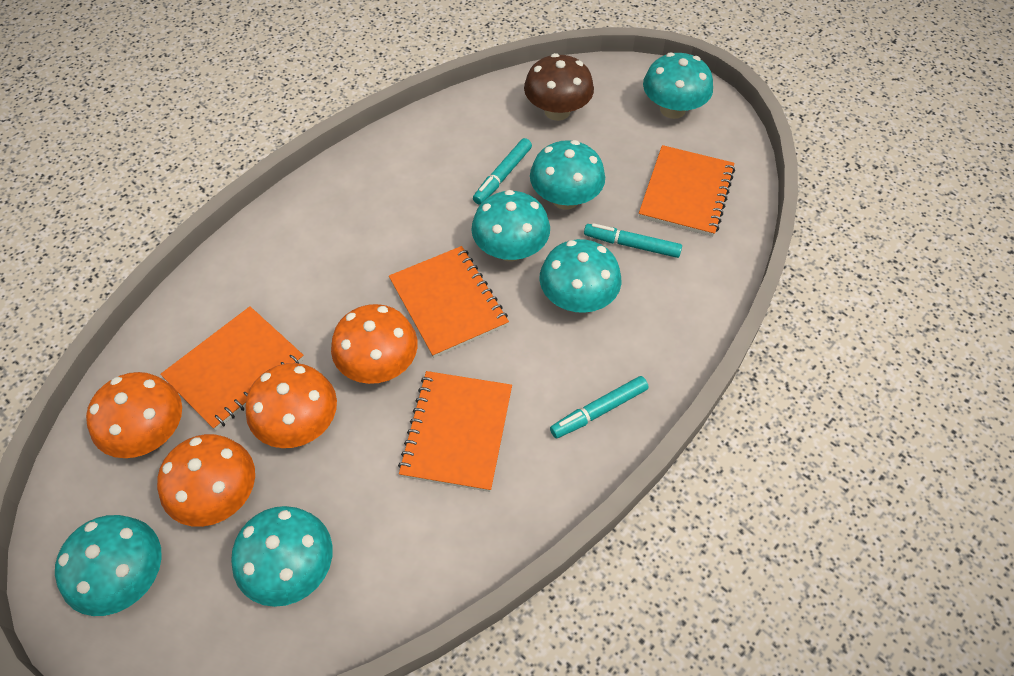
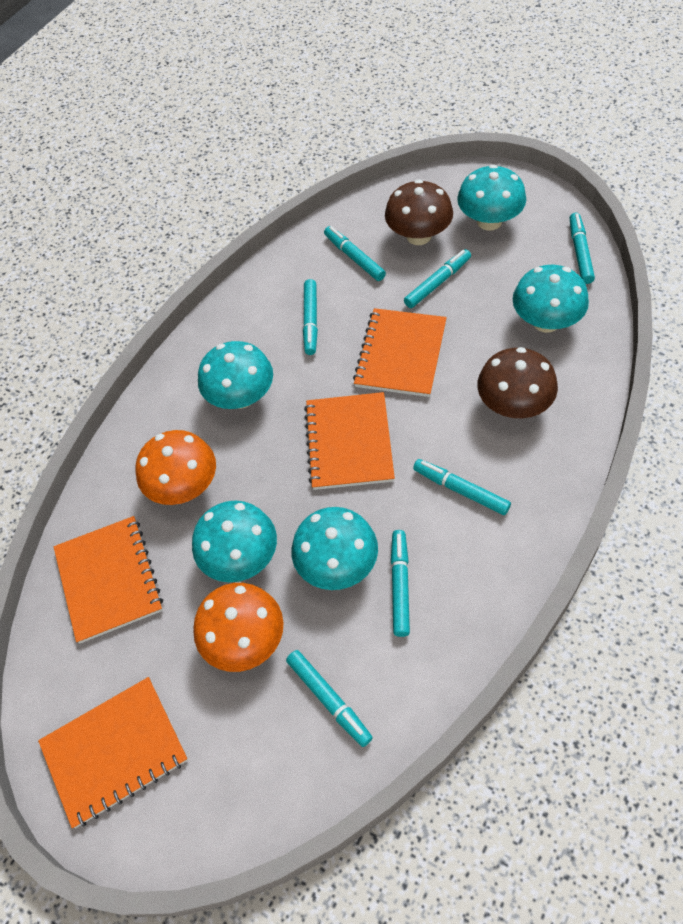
brown mushroom: 1 -> 2
orange mushroom: 4 -> 2
turquoise marker: 3 -> 7
turquoise mushroom: 6 -> 5

